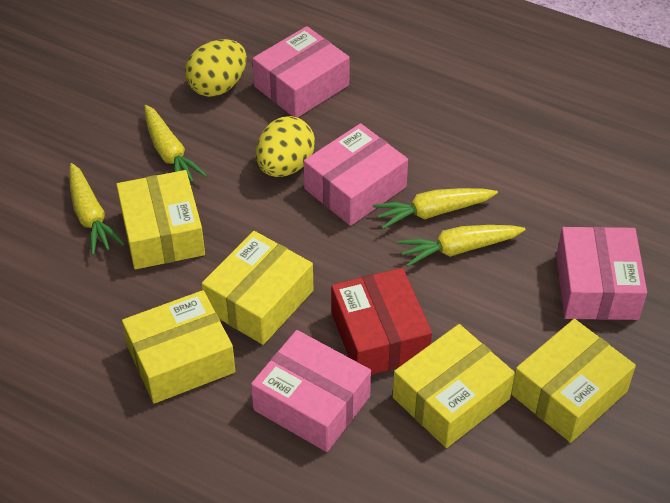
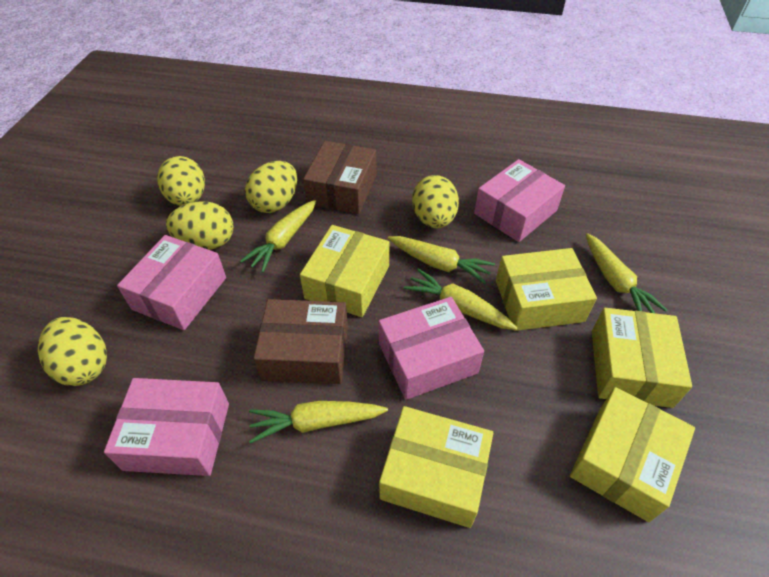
brown box: 0 -> 2
red box: 1 -> 0
yellow carrot: 4 -> 5
yellow egg: 2 -> 5

